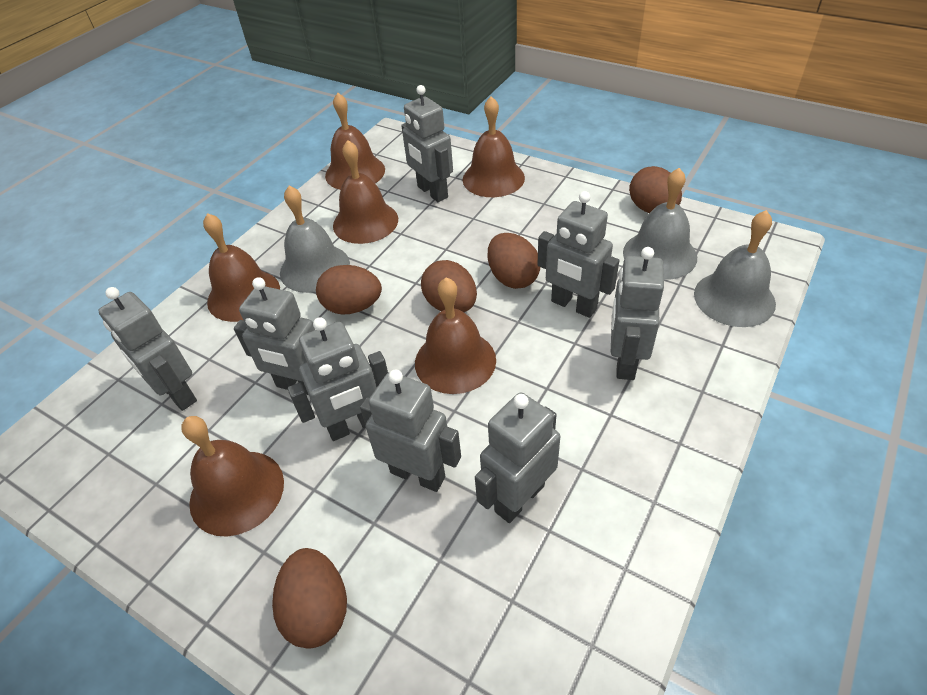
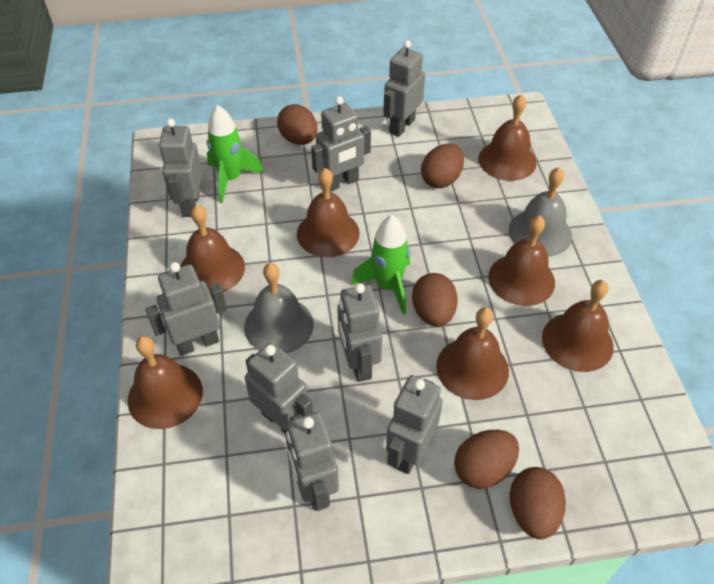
brown bell: 6 -> 7
green rocket: 0 -> 2
grey bell: 3 -> 2

